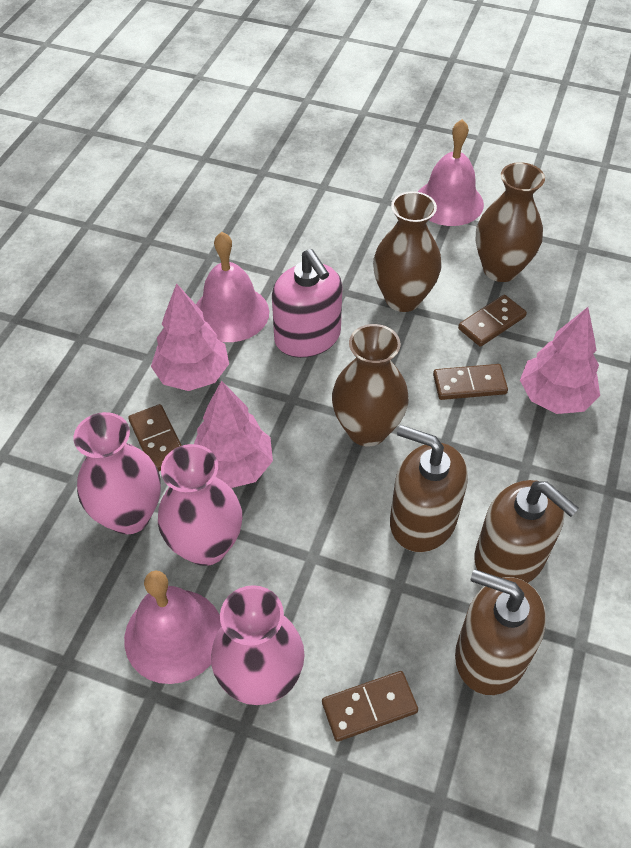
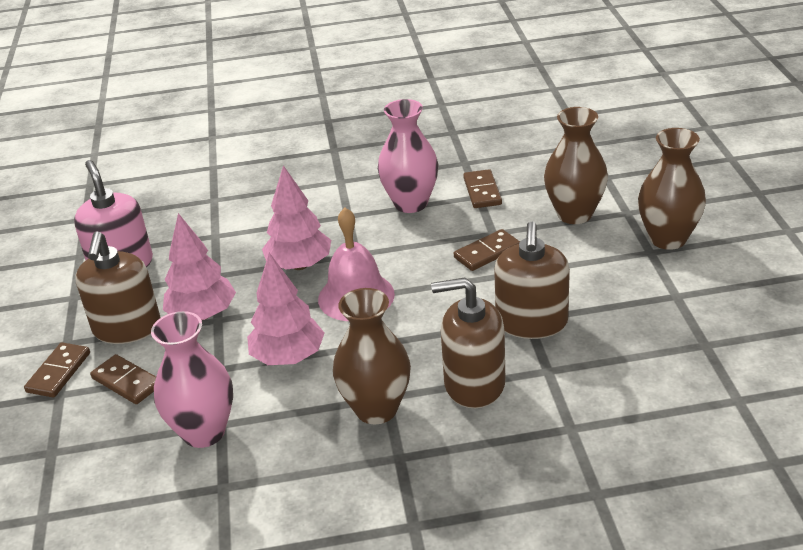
pink bell: 3 -> 1
pink vase: 3 -> 2

